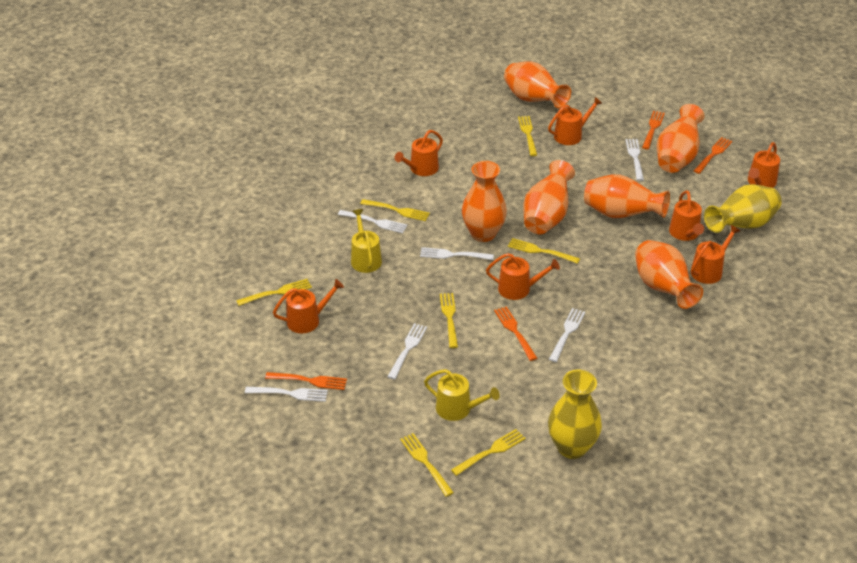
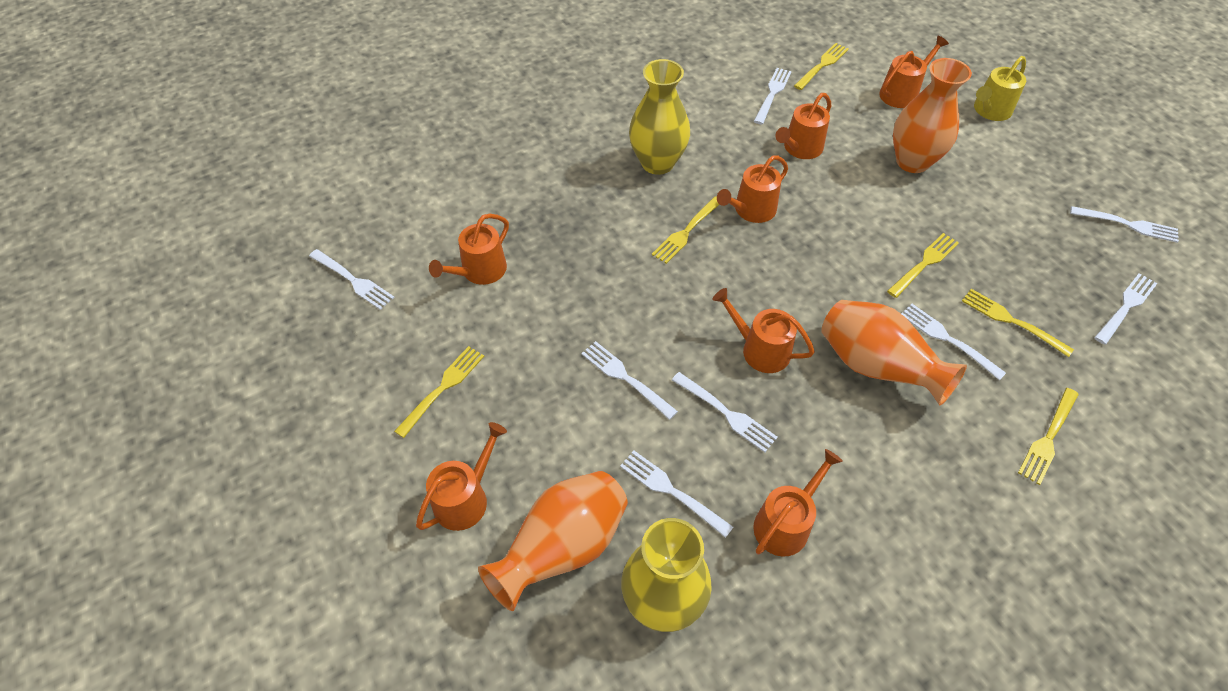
orange fork: 4 -> 0
orange vase: 6 -> 3
white fork: 6 -> 8
yellow fork: 7 -> 6
yellow watering can: 2 -> 1

